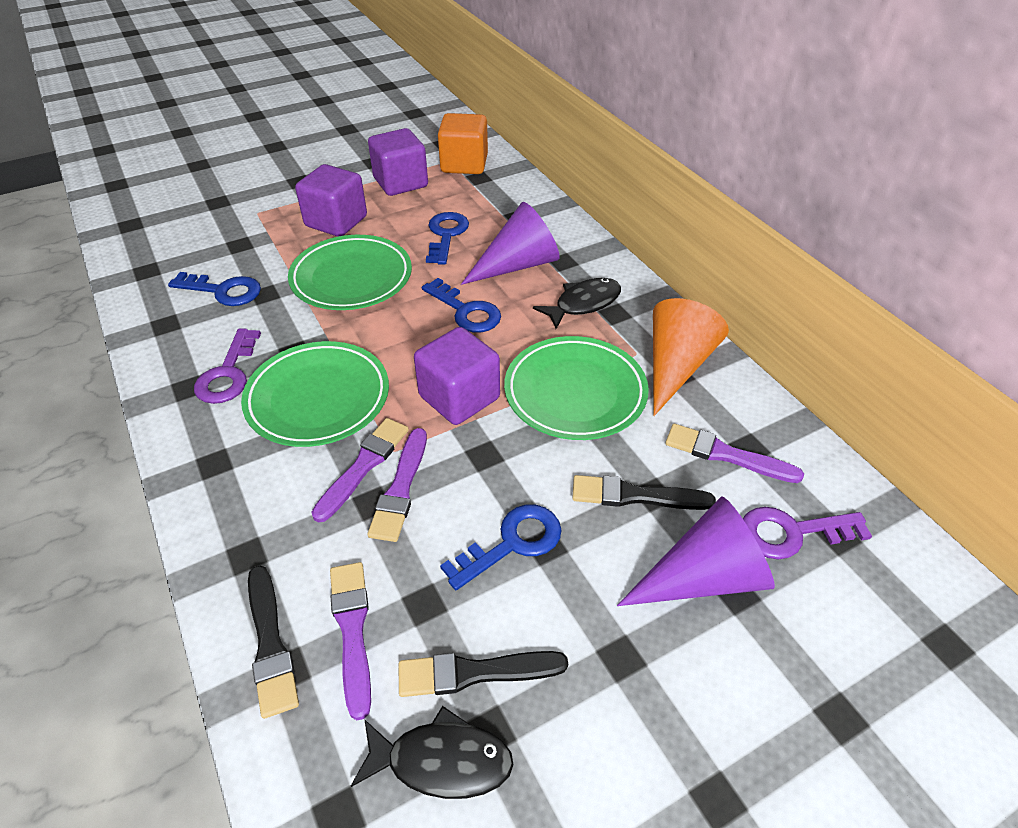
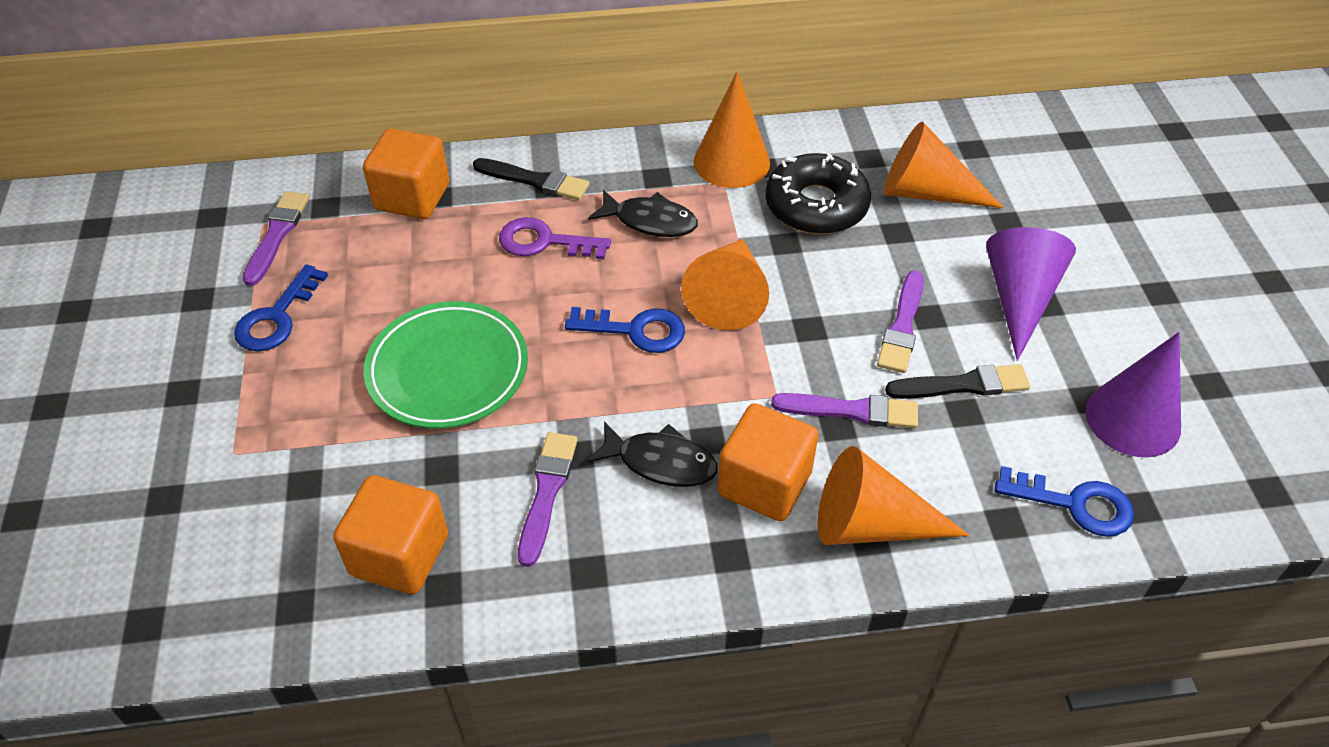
black brush: 3 -> 2
black donut: 0 -> 1
blue key: 4 -> 3
green plate: 3 -> 1
orange cone: 1 -> 4
orange cube: 1 -> 3
purple cube: 3 -> 0
purple key: 2 -> 1

